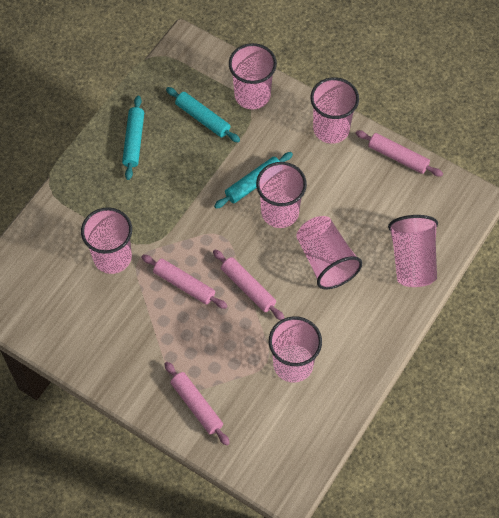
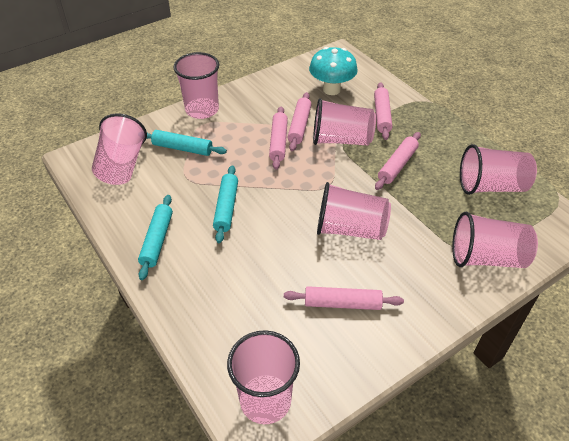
pink rolling pin: 4 -> 5
turquoise mushroom: 0 -> 1

